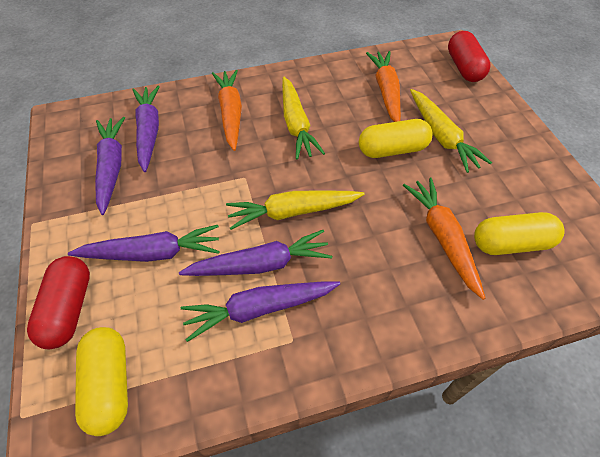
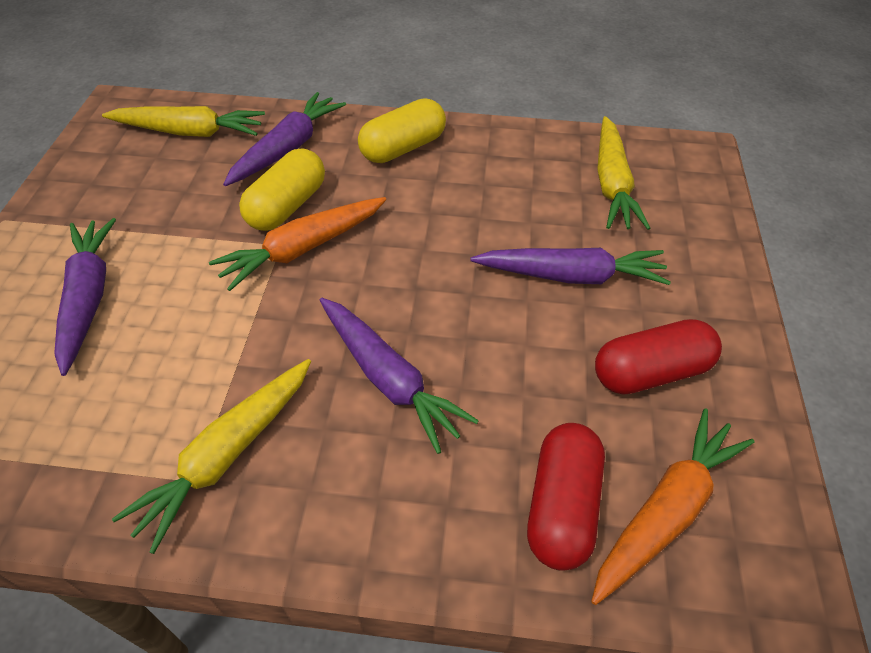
orange carrot: 3 -> 2
purple carrot: 5 -> 4
yellow capsule: 3 -> 2

